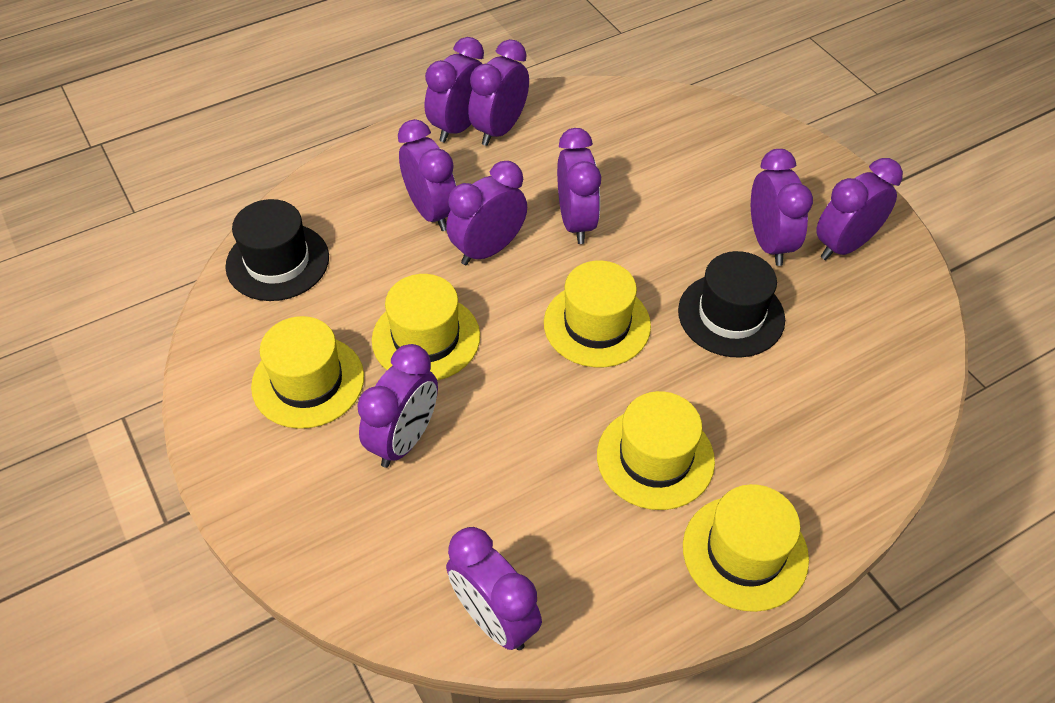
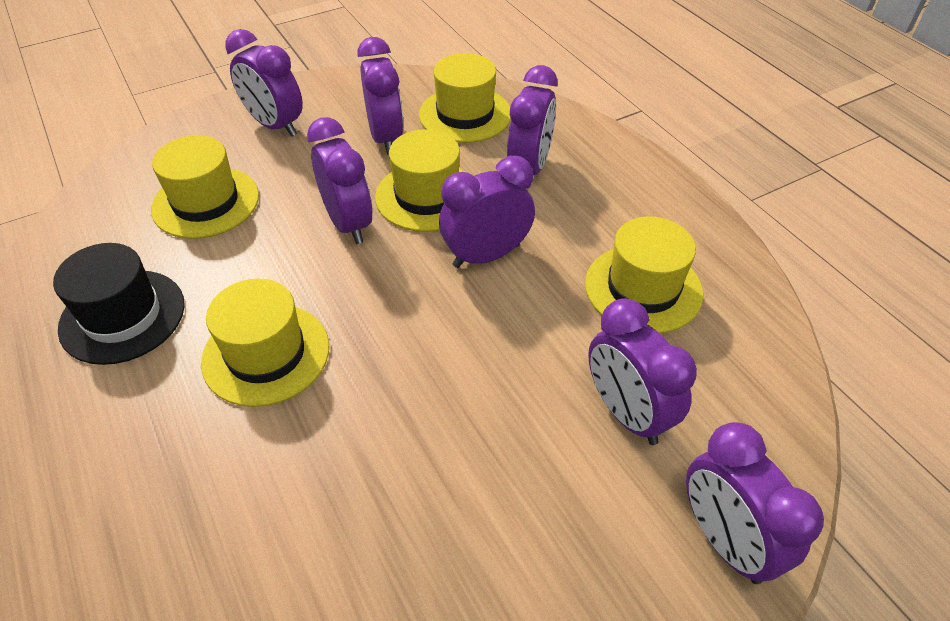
black hat: 2 -> 1
purple clock: 9 -> 7

